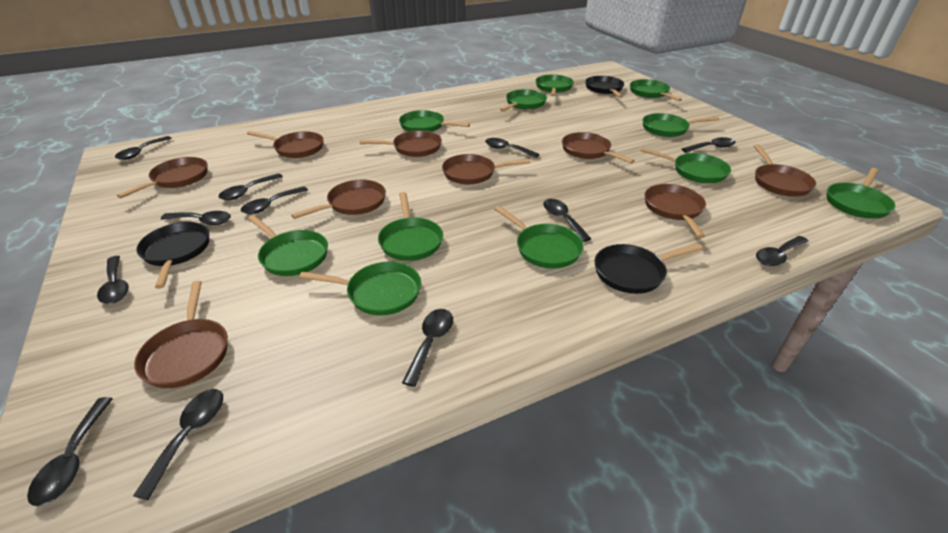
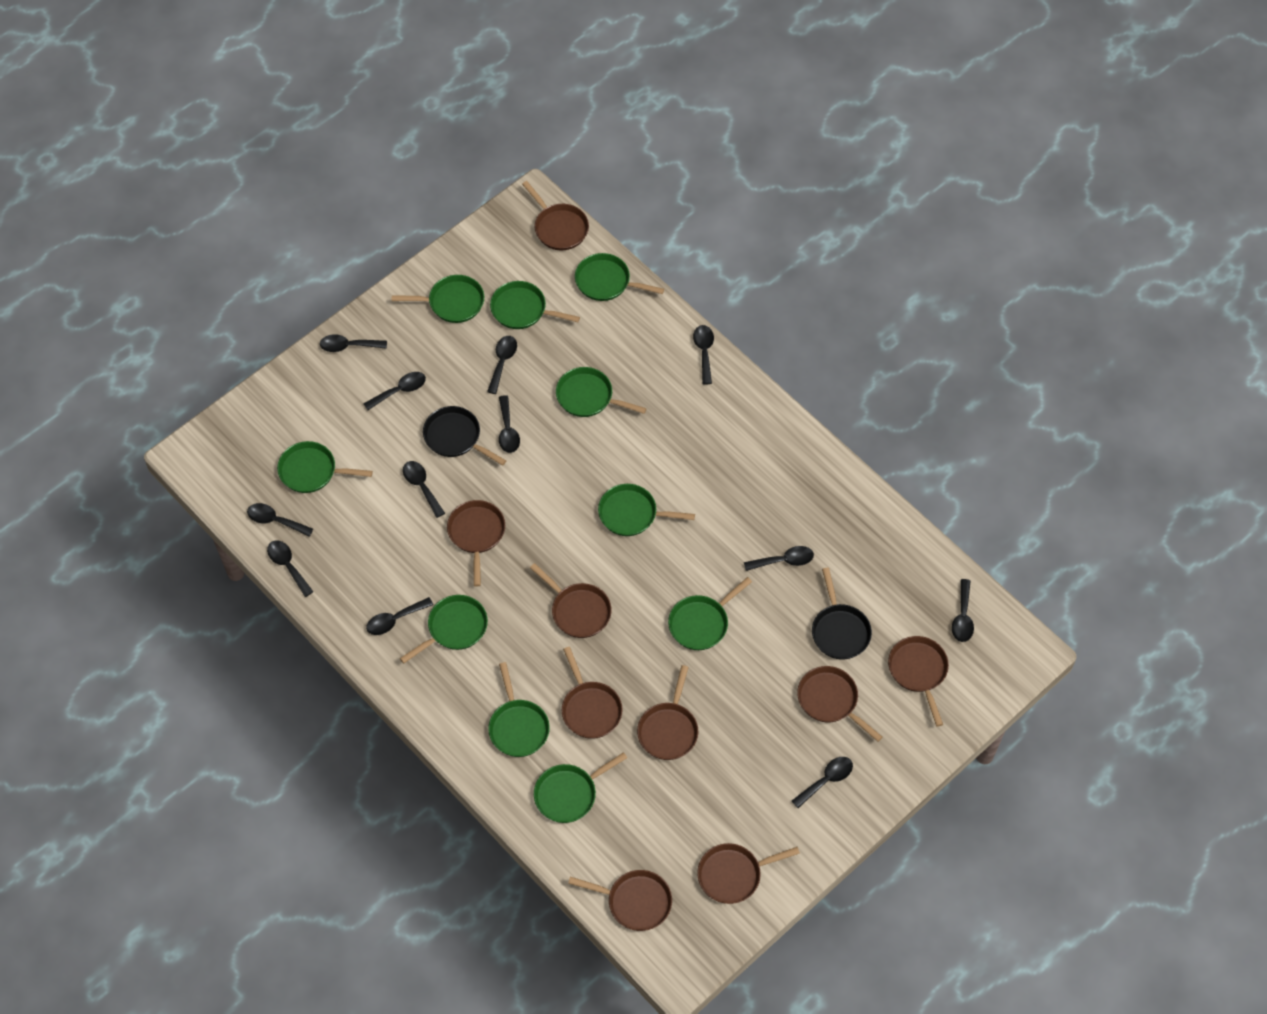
black pan: 3 -> 2
green pan: 11 -> 10

